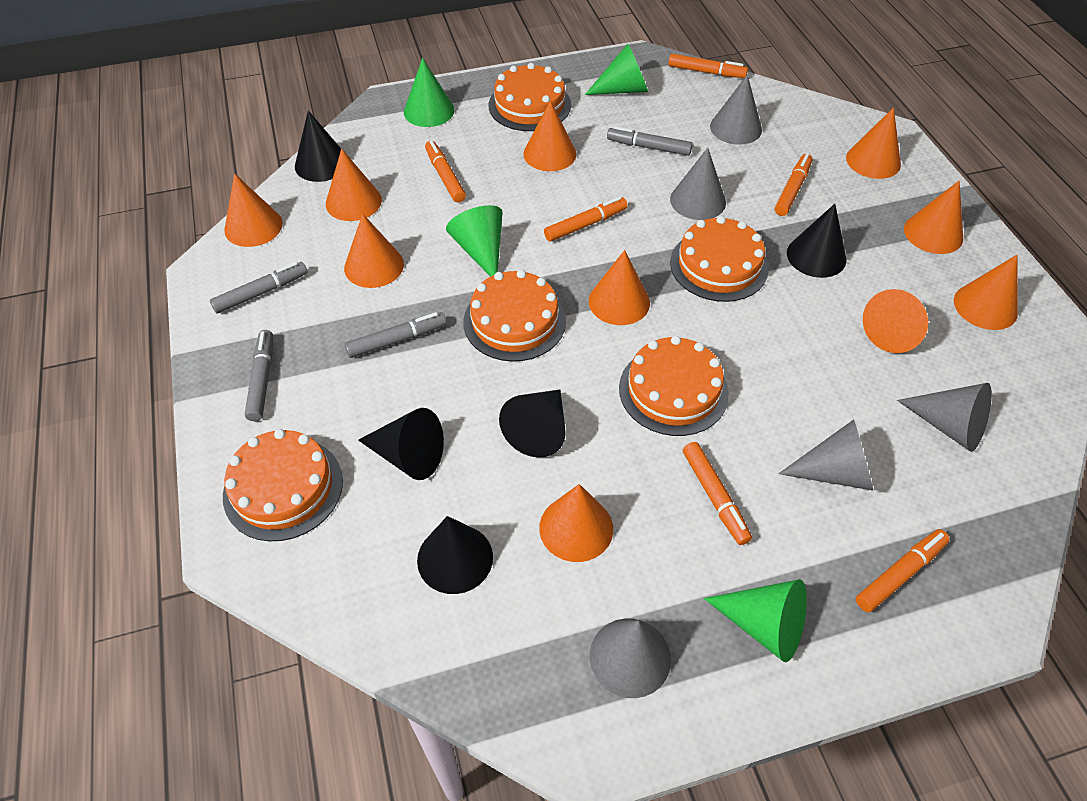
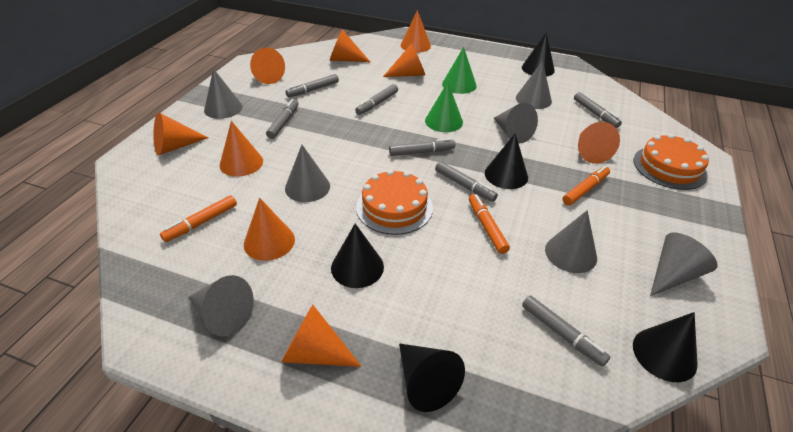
green cone: 4 -> 2
grey cone: 5 -> 7
grey marker: 4 -> 7
orange cake: 5 -> 2
orange cone: 10 -> 9
orange marker: 6 -> 3

